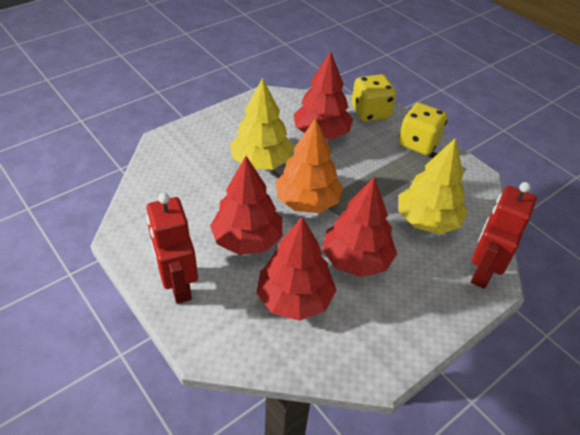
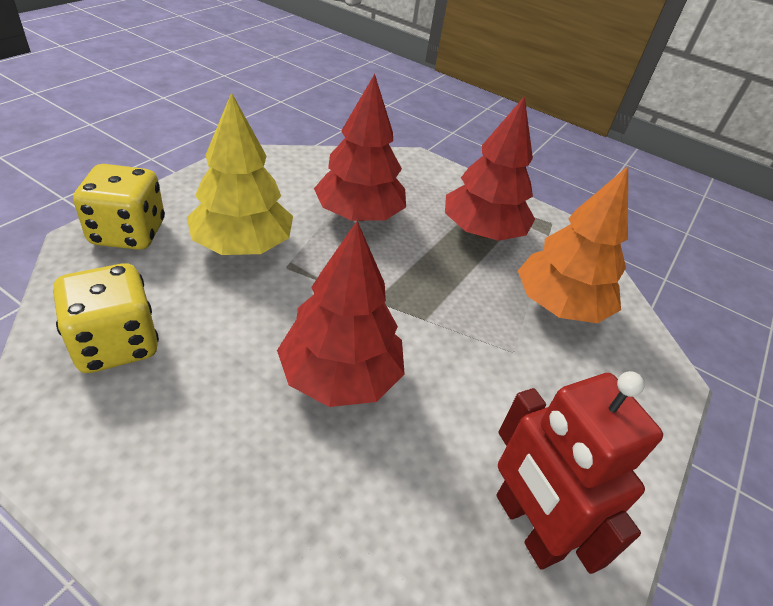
red robot: 2 -> 1
red tree: 4 -> 3
yellow tree: 2 -> 1

